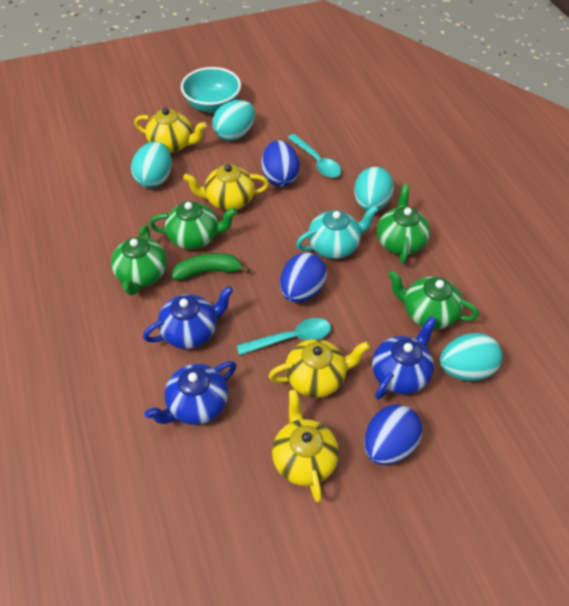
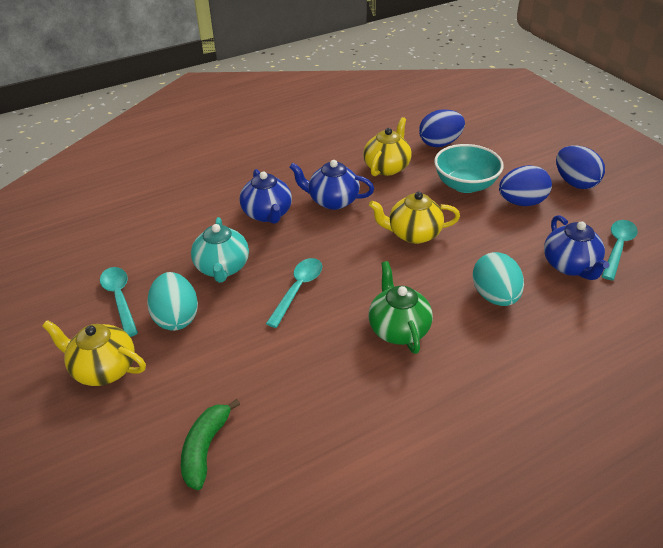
green teapot: 4 -> 1
turquoise egg: 4 -> 2
turquoise spoon: 2 -> 3
yellow teapot: 4 -> 3

